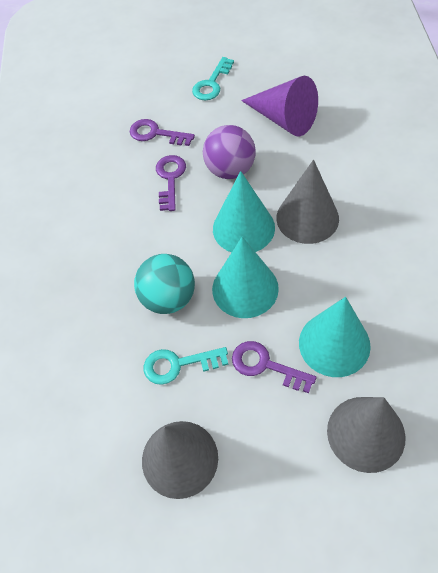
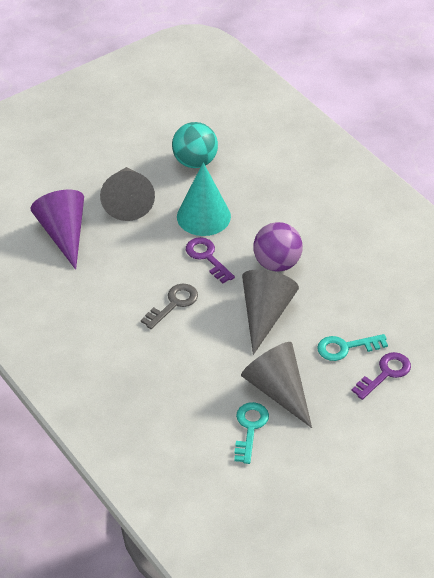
grey key: 0 -> 1
purple key: 3 -> 2
turquoise cone: 3 -> 1

